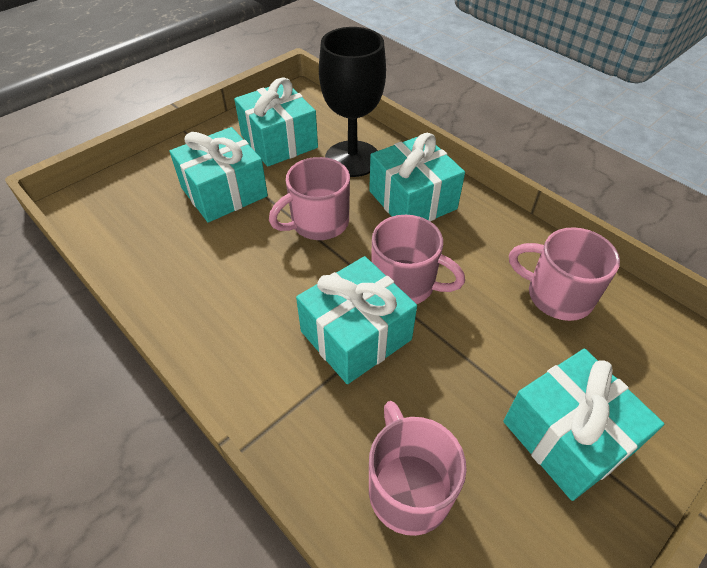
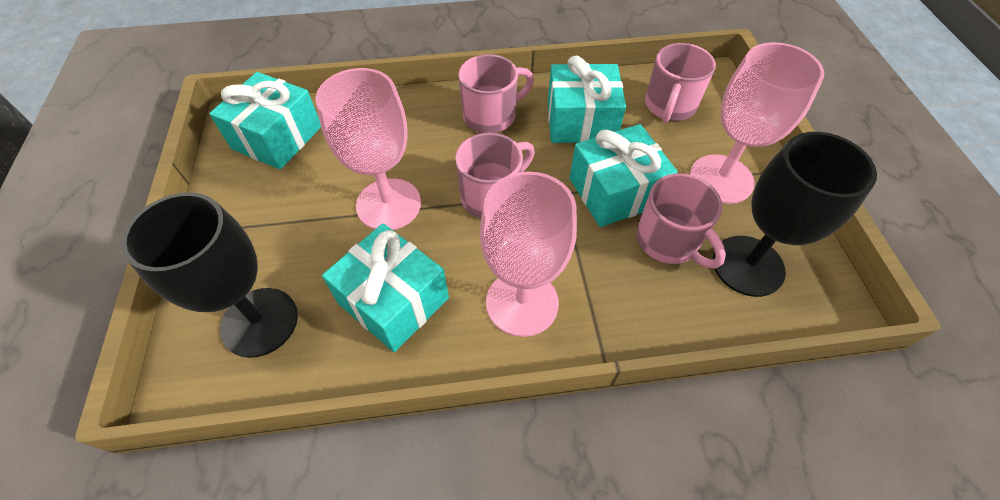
black goblet: 1 -> 2
pink goblet: 0 -> 3
turquoise gift: 5 -> 4

